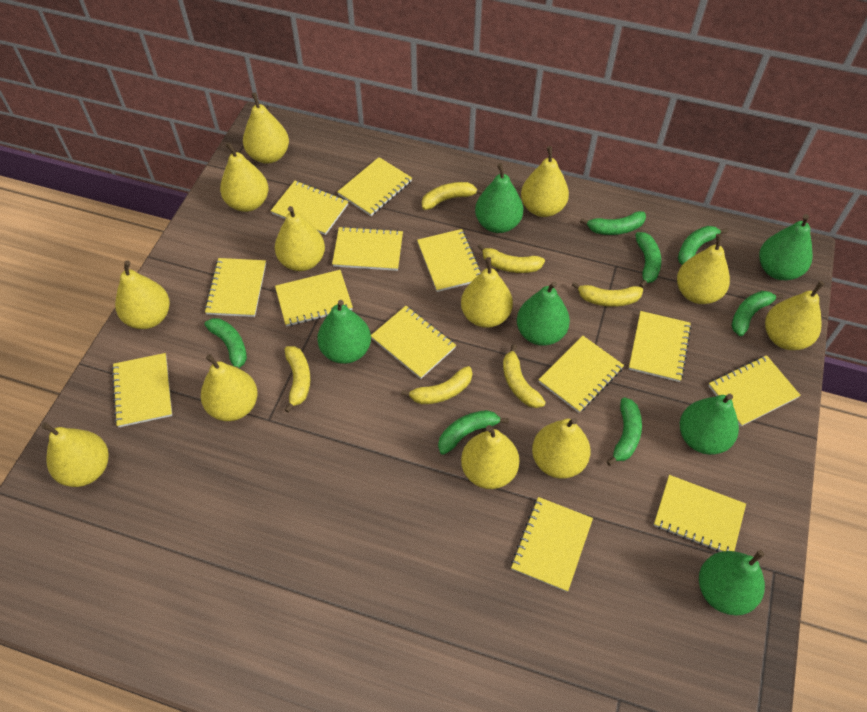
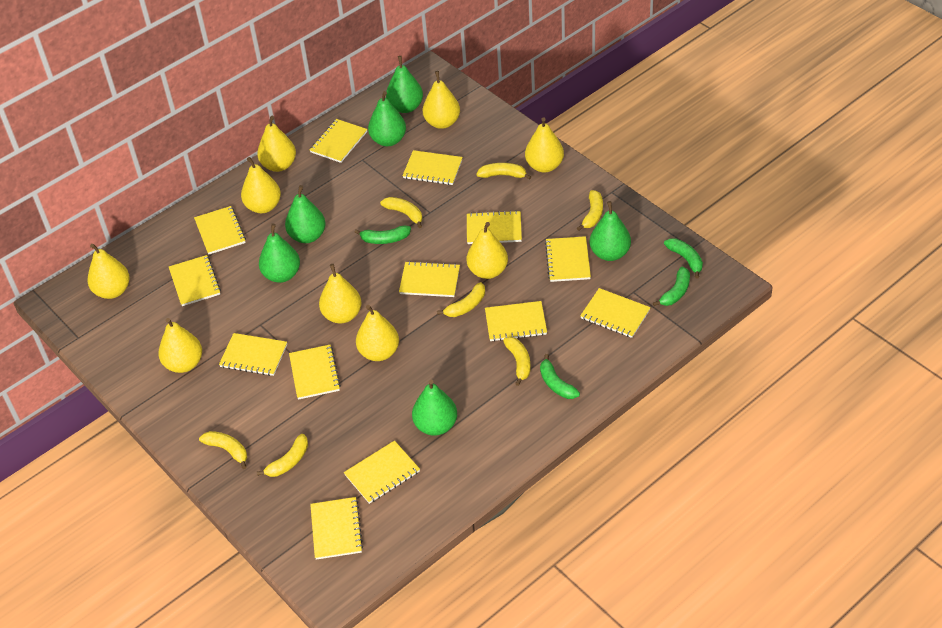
green banana: 7 -> 4
yellow banana: 6 -> 7
yellow pear: 12 -> 9

